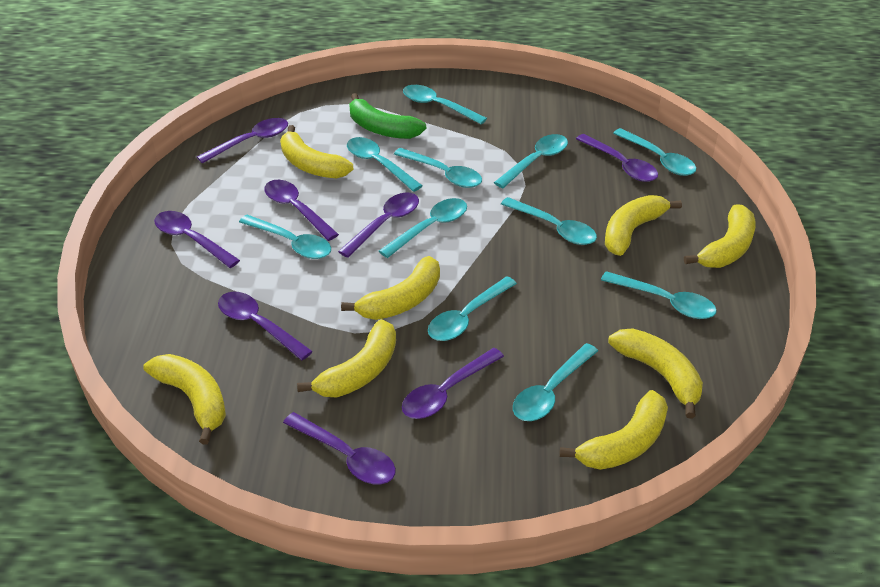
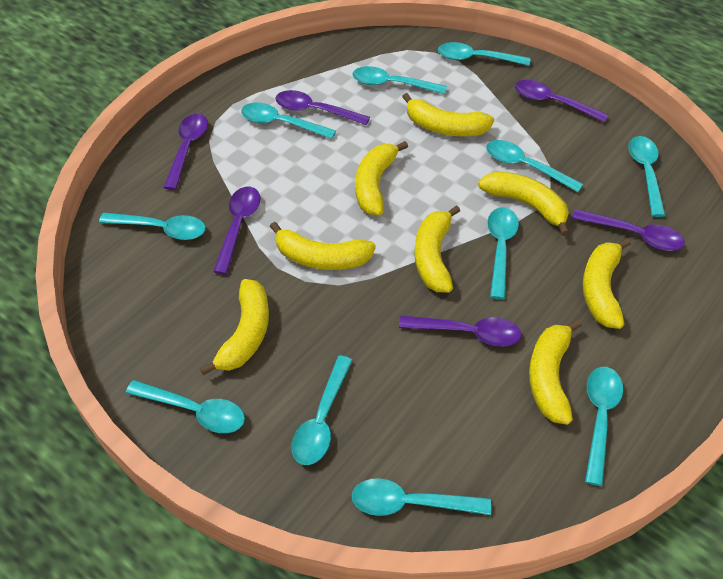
green banana: 1 -> 0
purple spoon: 8 -> 6

